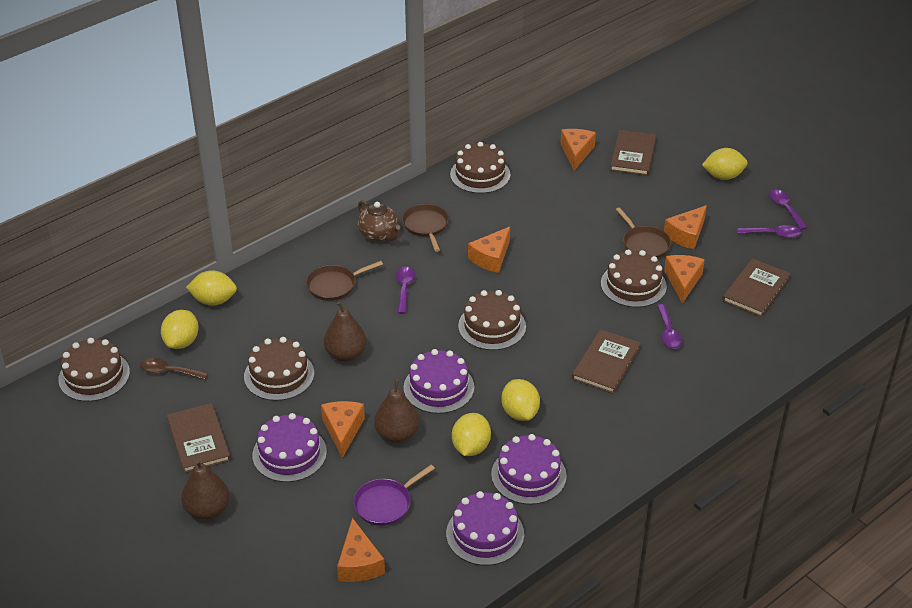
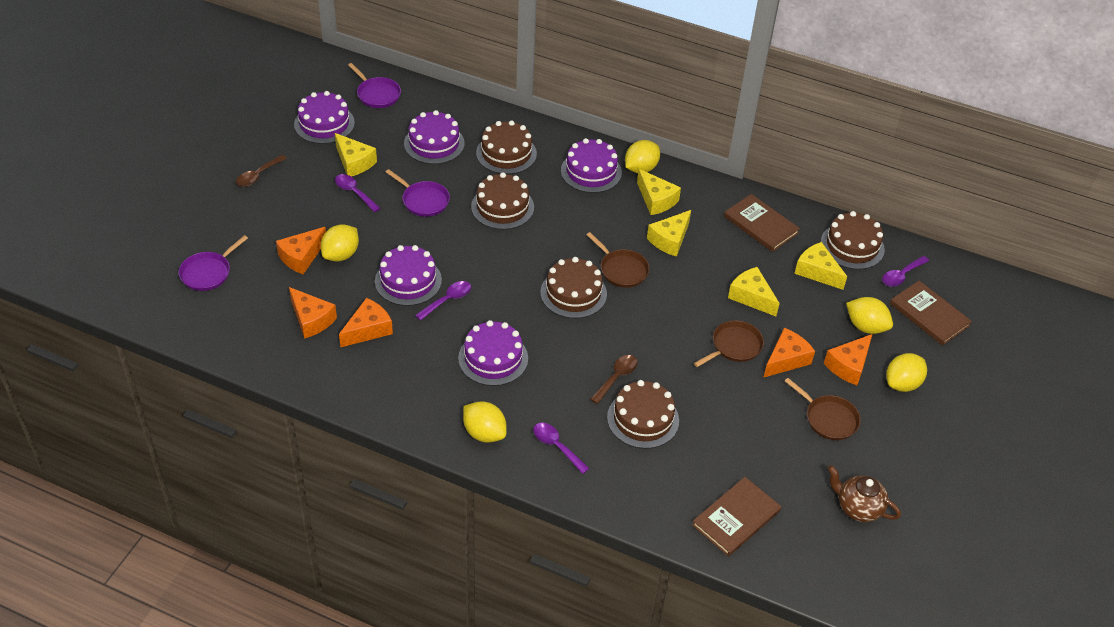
brown book: 4 -> 3
brown pear: 3 -> 0
brown spoon: 1 -> 2
orange cheese: 6 -> 5
purple cake: 4 -> 5
purple pan: 1 -> 3
yellow cheese: 0 -> 5

